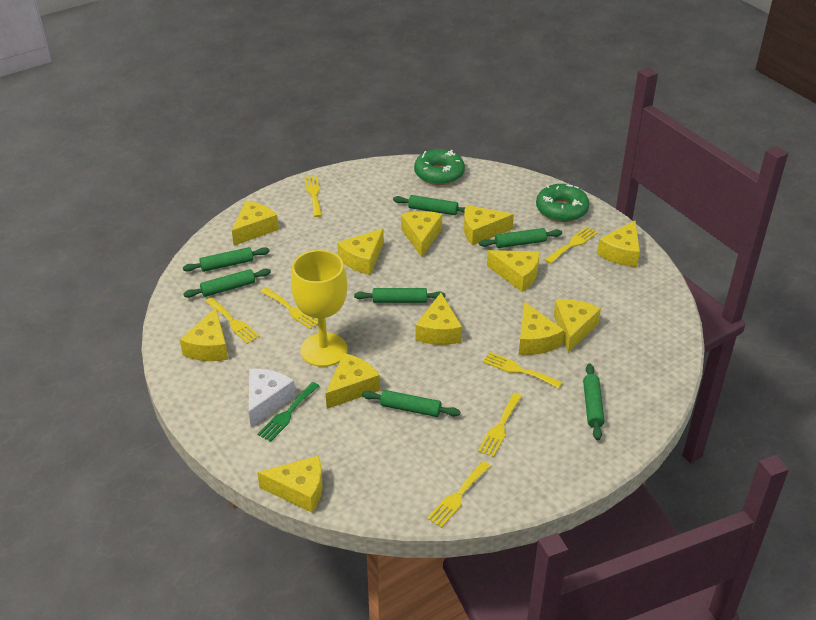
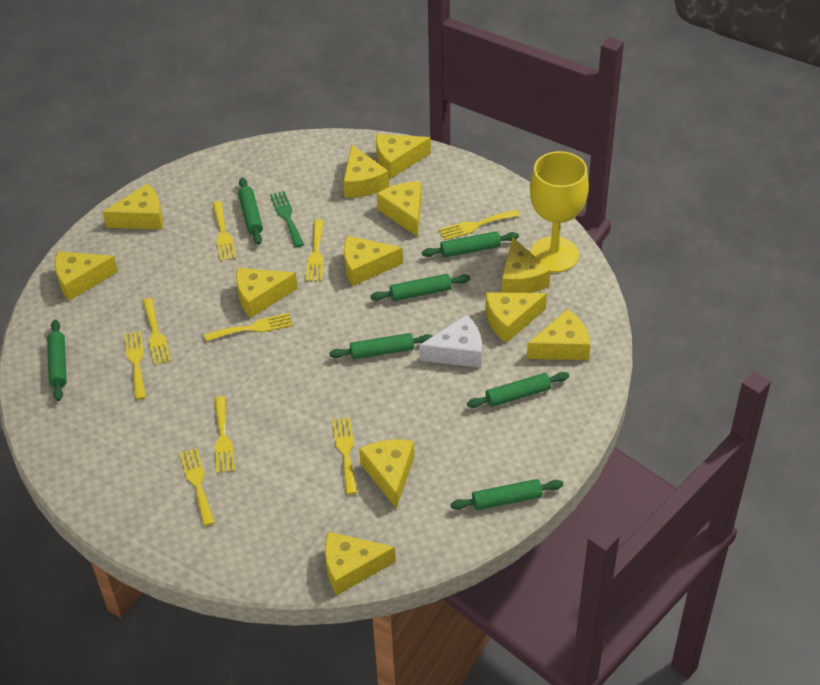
green donut: 2 -> 0
yellow fork: 7 -> 9

